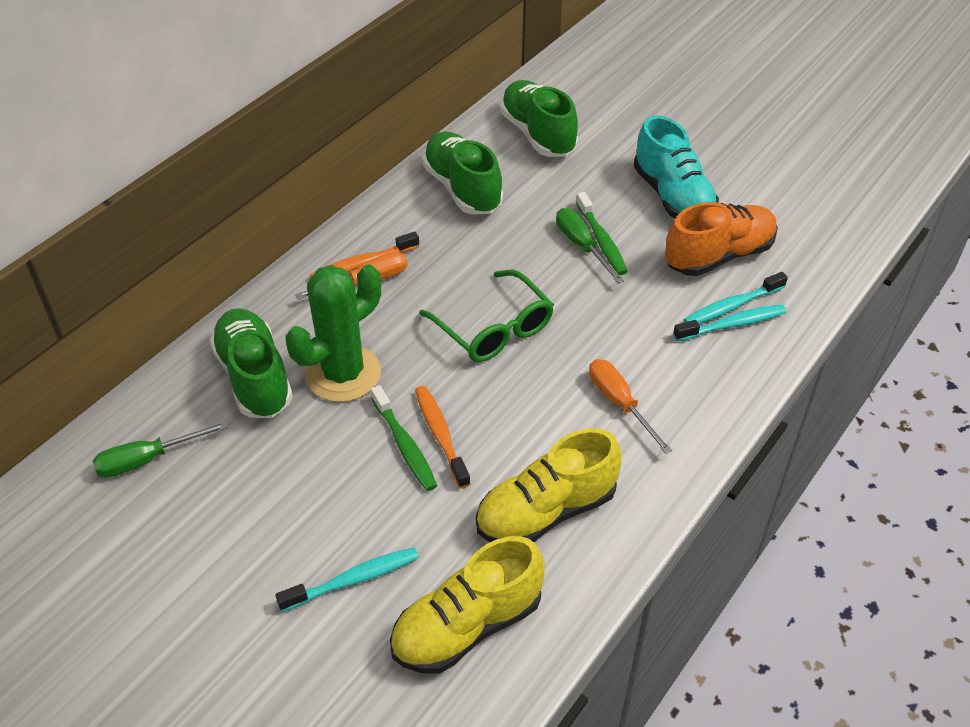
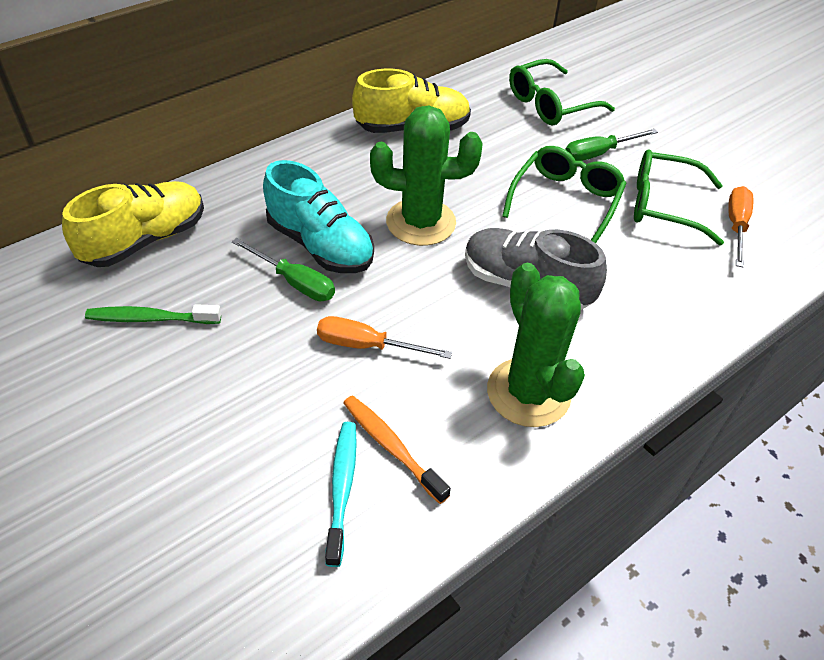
green cactus: 1 -> 2
green glasses: 1 -> 3
green shoe: 3 -> 0
green toothbrush: 2 -> 1
grey shoe: 0 -> 1
orange shoe: 1 -> 0
orange toothbrush: 2 -> 1
turquoise toothbrush: 3 -> 1

